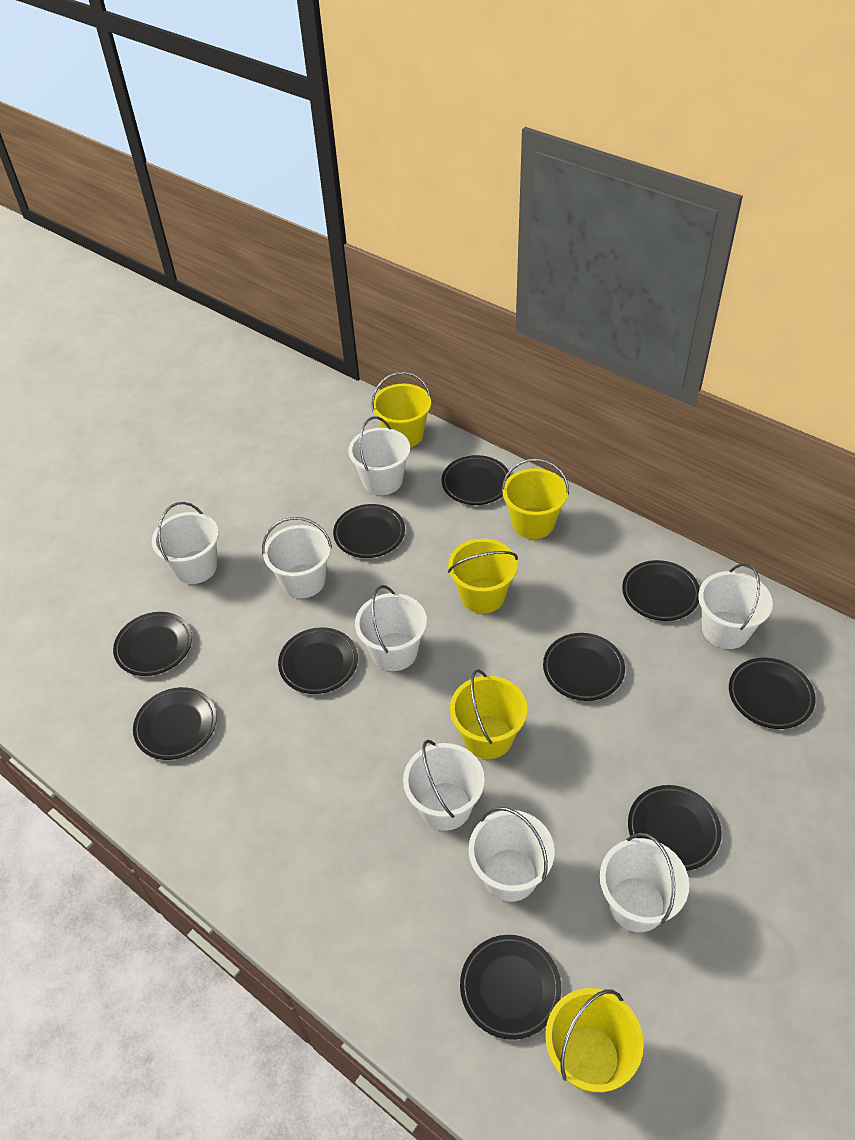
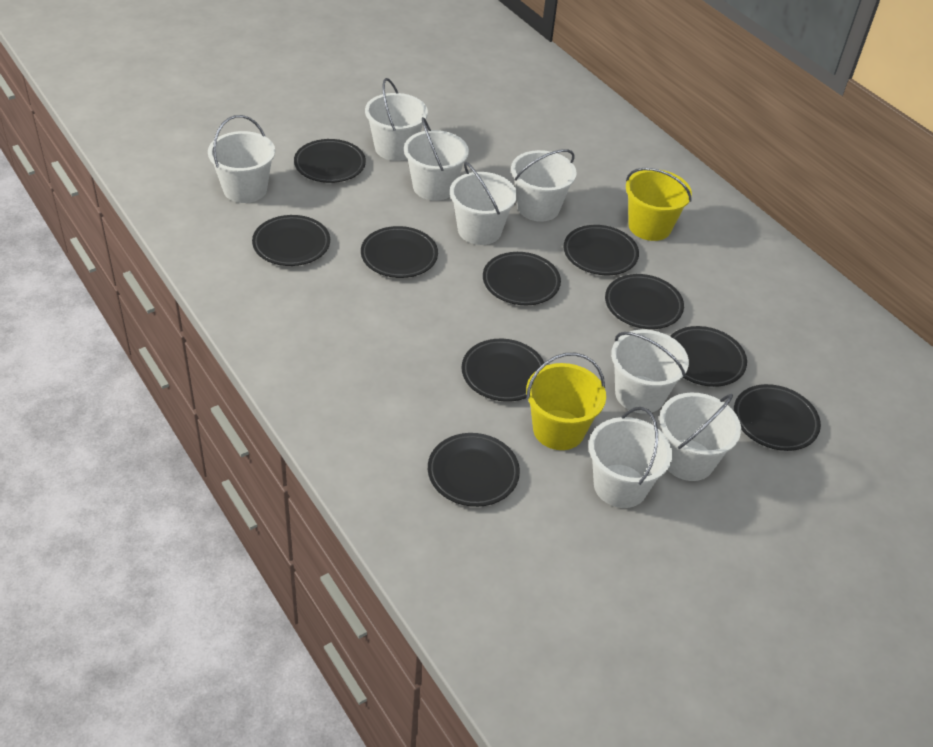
yellow bucket: 5 -> 2

